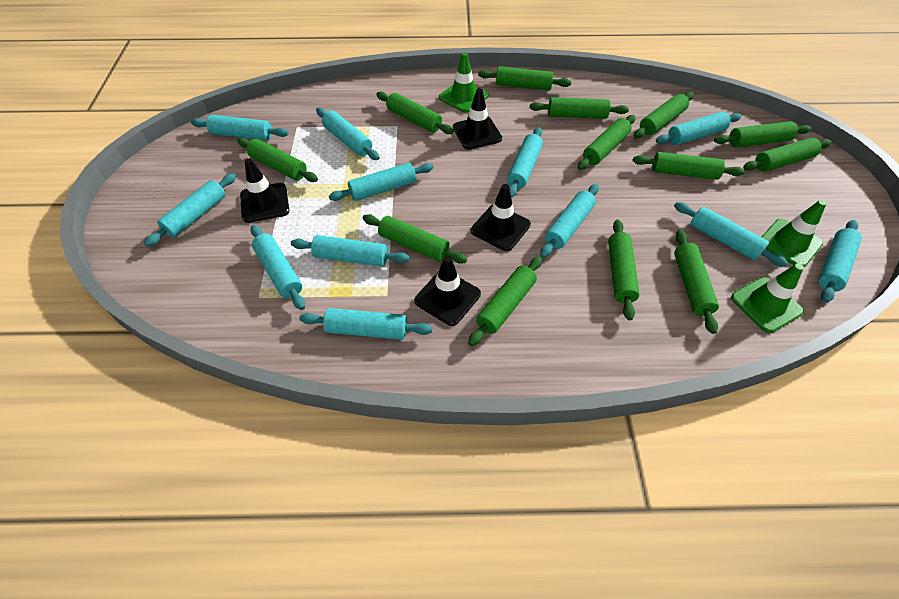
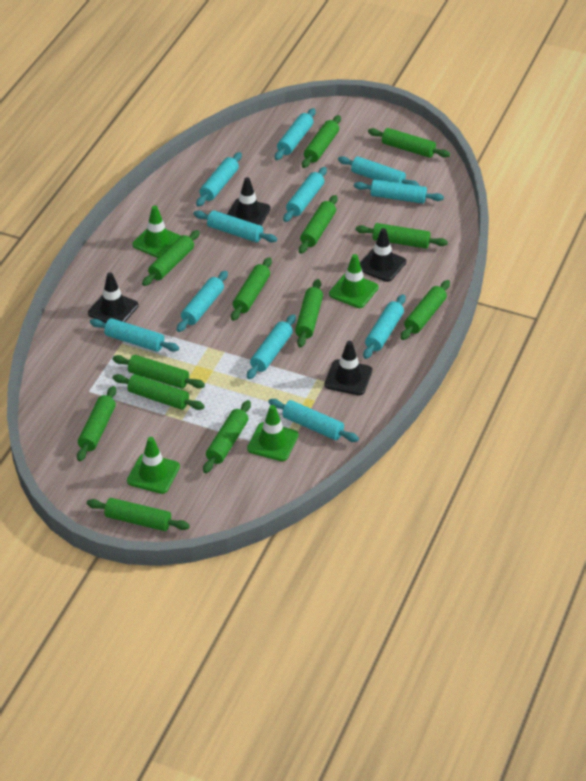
green traffic cone: 3 -> 4
turquoise rolling pin: 12 -> 11

